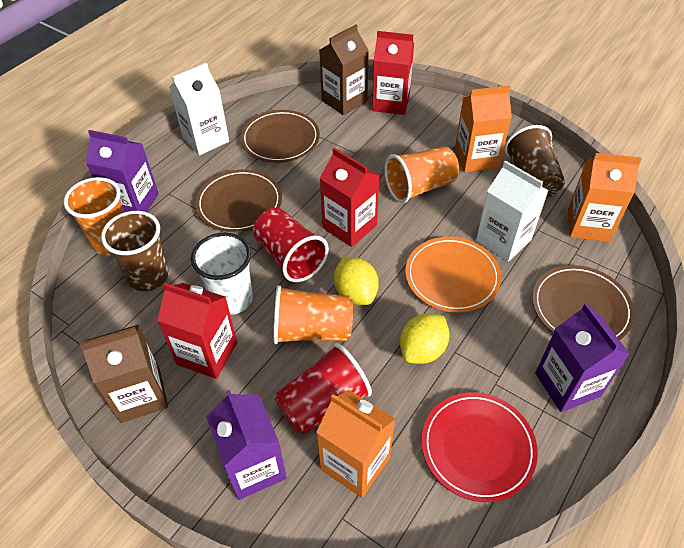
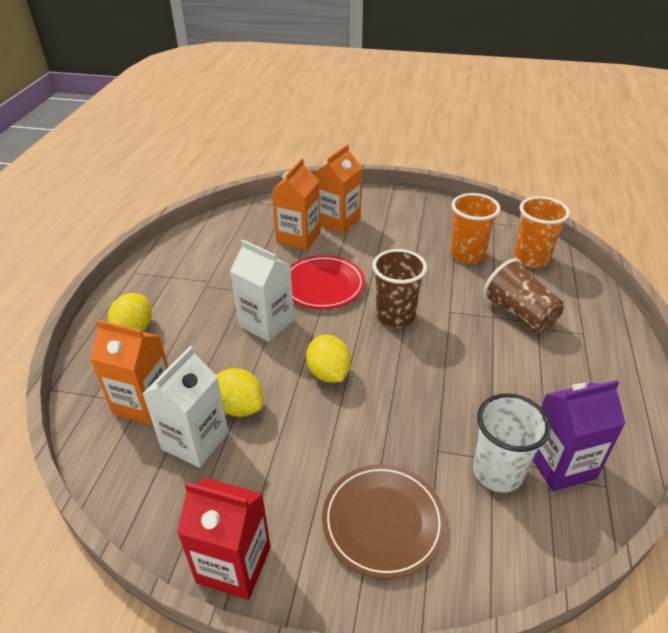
brown carton: 2 -> 0
brown plate: 3 -> 1
orange cup: 3 -> 2
orange plate: 1 -> 0
purple carton: 3 -> 1
red carton: 3 -> 1
red cup: 2 -> 0
yellow lemon: 2 -> 3

